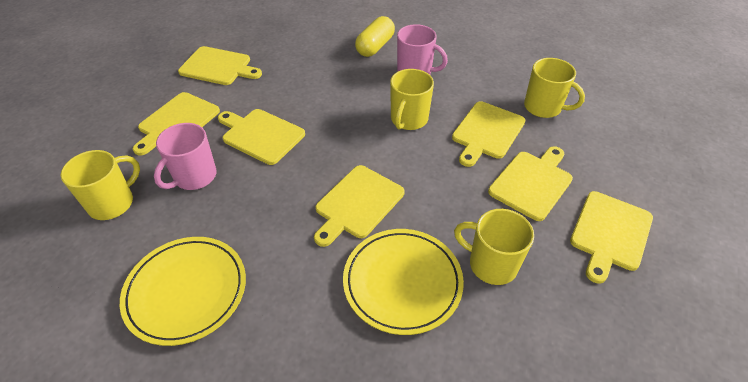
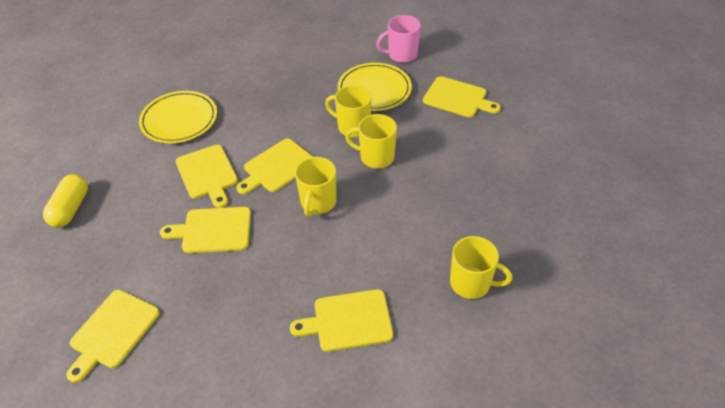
pink mug: 2 -> 1
yellow cutting board: 7 -> 6

